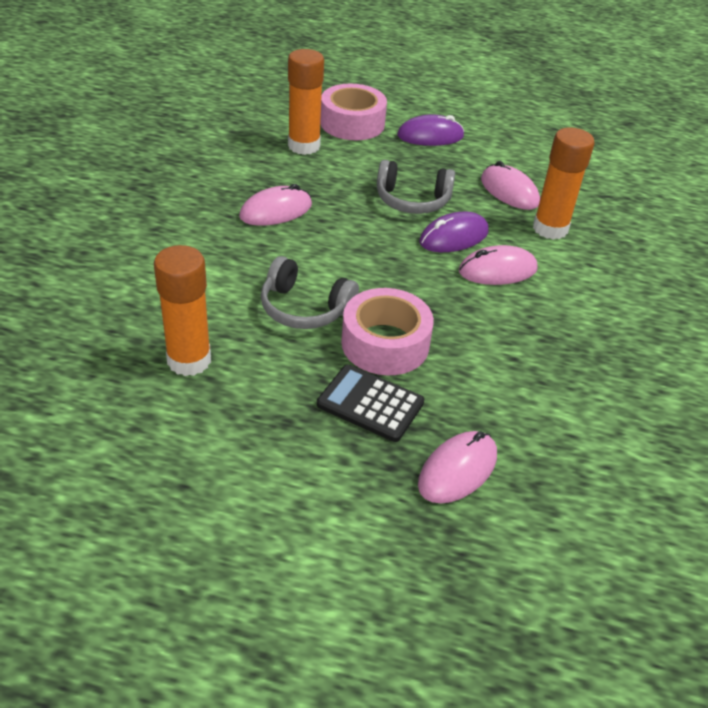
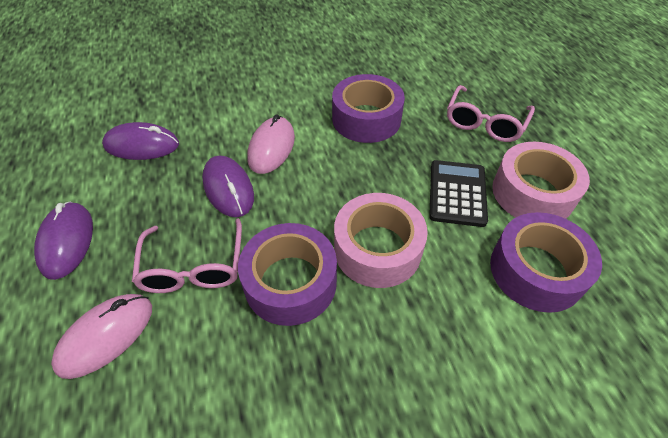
grey headphones: 2 -> 0
orange glue stick: 3 -> 0
pink glasses: 0 -> 2
pink mouse: 4 -> 2
purple mouse: 2 -> 3
purple tape: 0 -> 3

